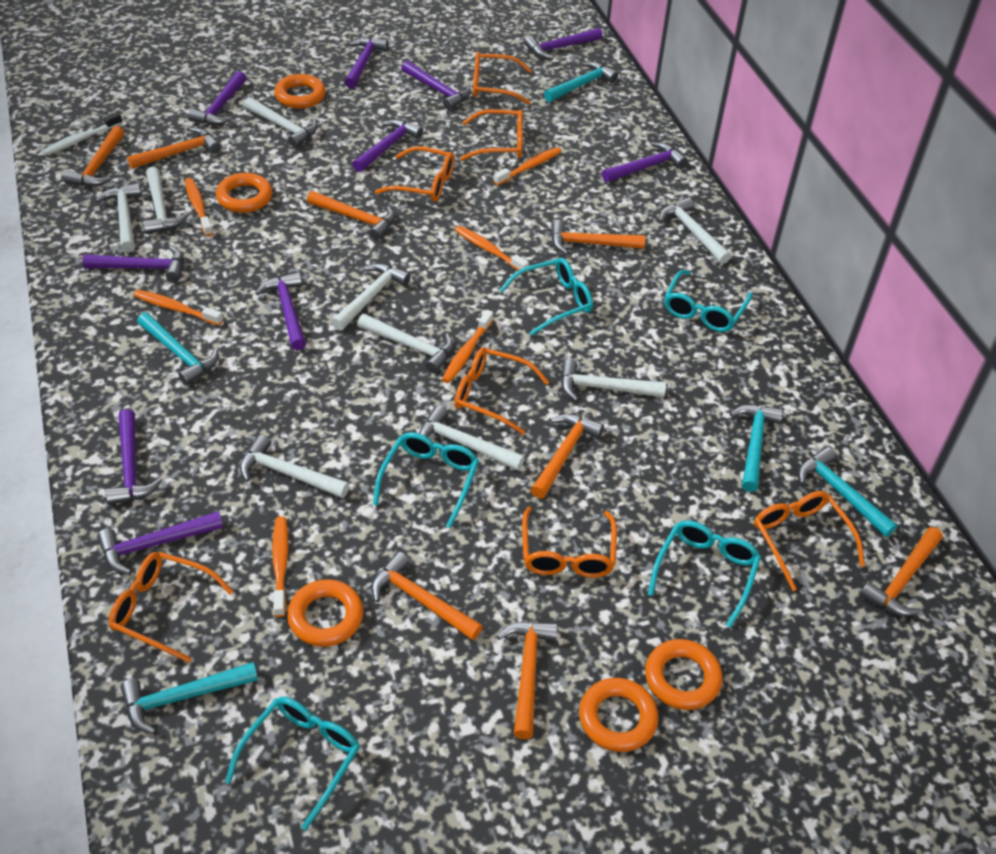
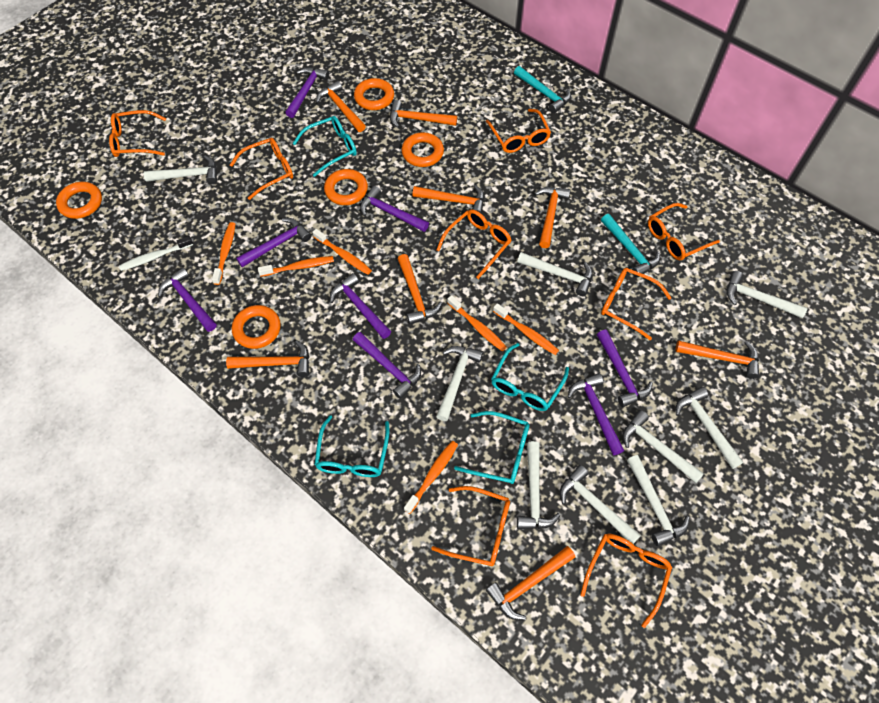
orange glasses: 7 -> 8
purple hammer: 10 -> 8
turquoise glasses: 5 -> 4
turquoise hammer: 5 -> 2

